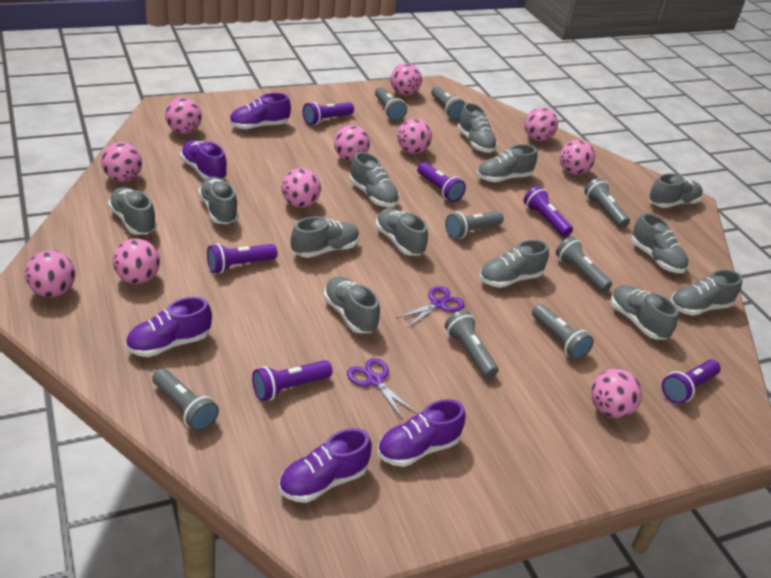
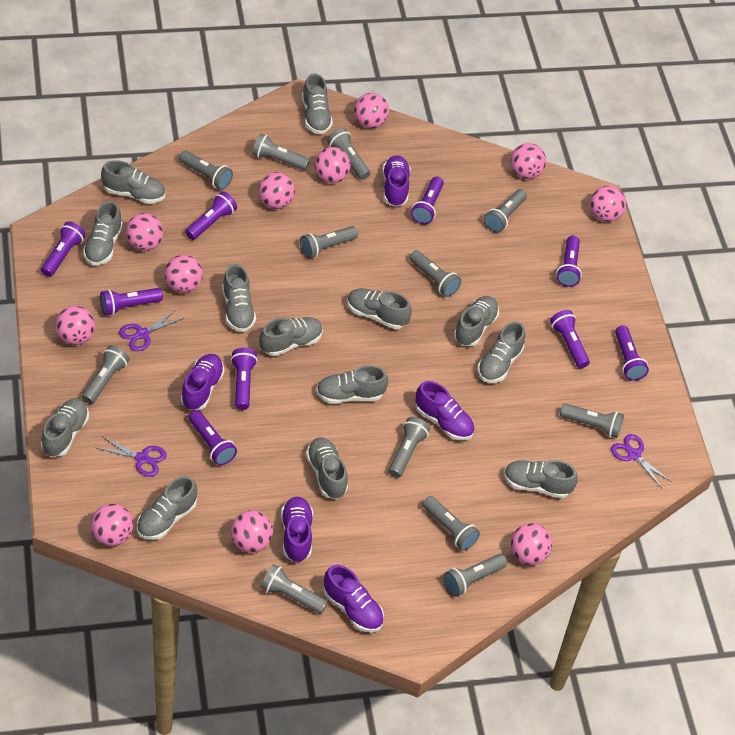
grey flashlight: 8 -> 12
purple flashlight: 6 -> 9
purple scissors: 2 -> 3

